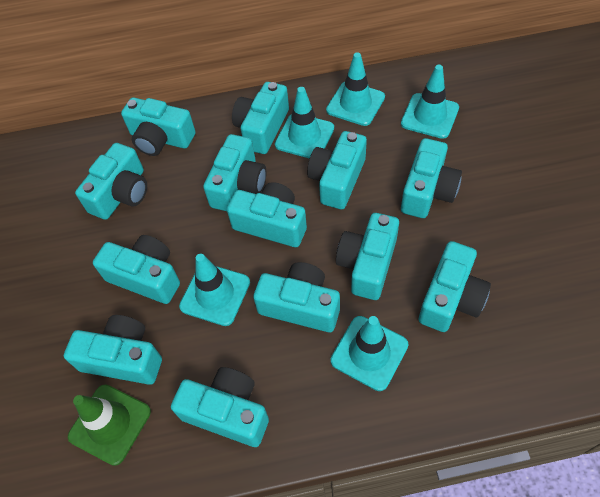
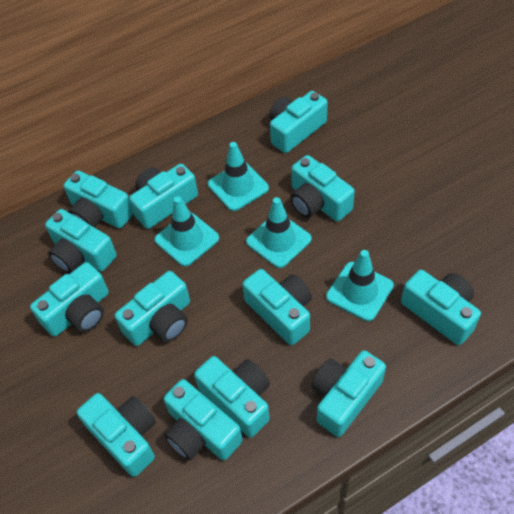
green traffic cone: 1 -> 0
turquoise traffic cone: 5 -> 4

